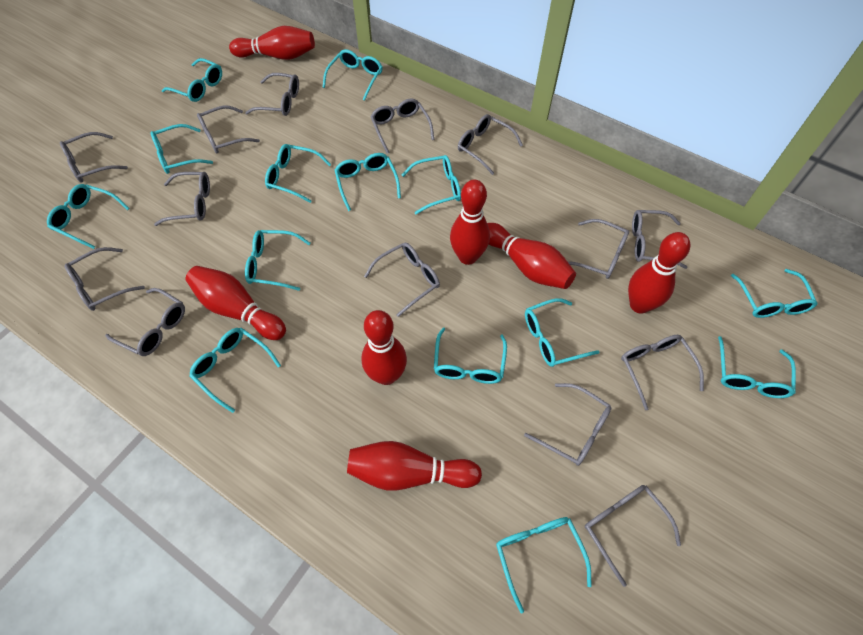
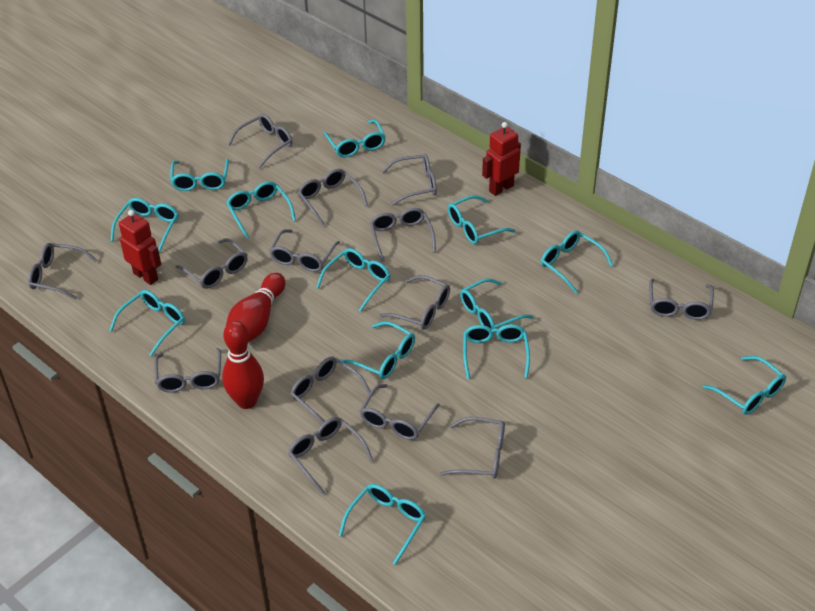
red bowling pin: 7 -> 2
red robot: 0 -> 2
turquoise glasses: 14 -> 13

